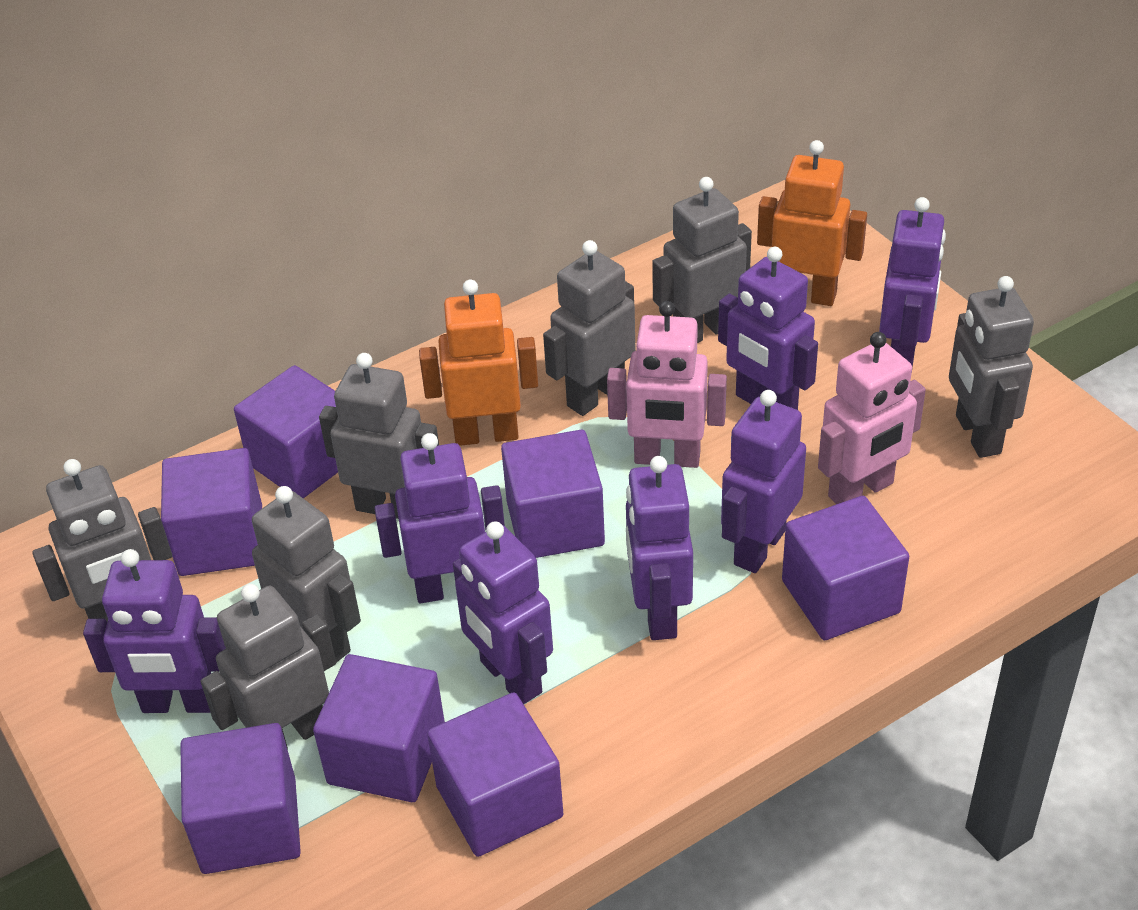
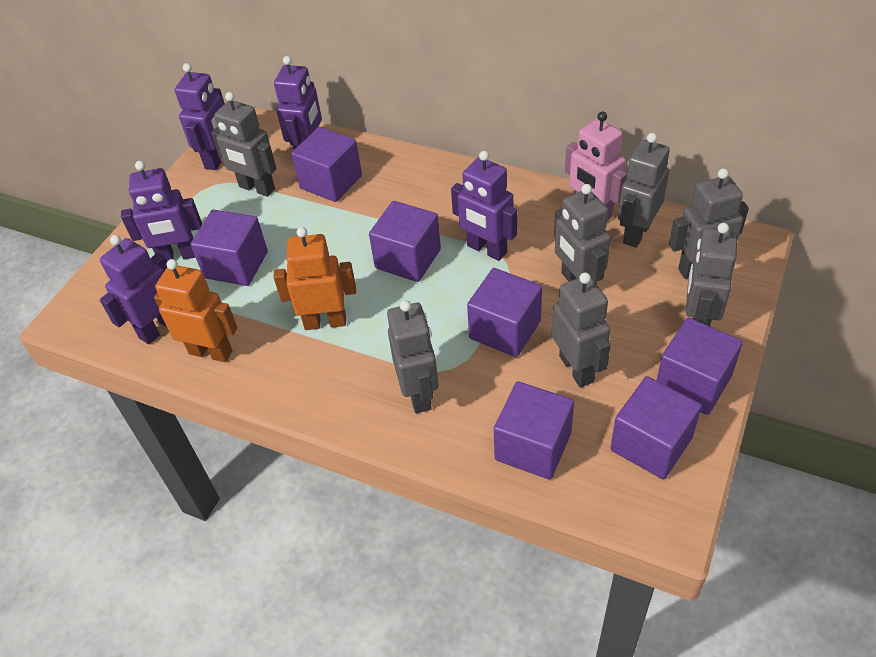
pink robot: 2 -> 1
purple robot: 7 -> 5

